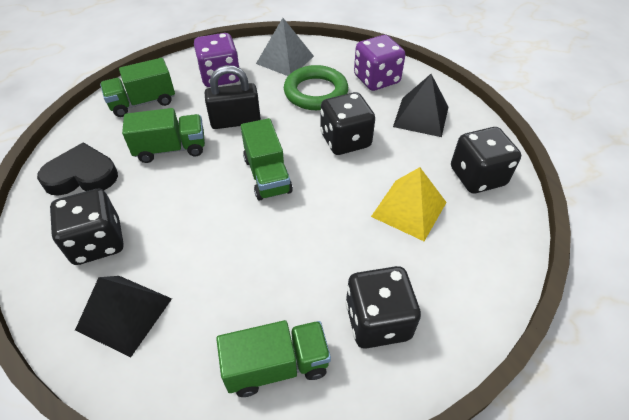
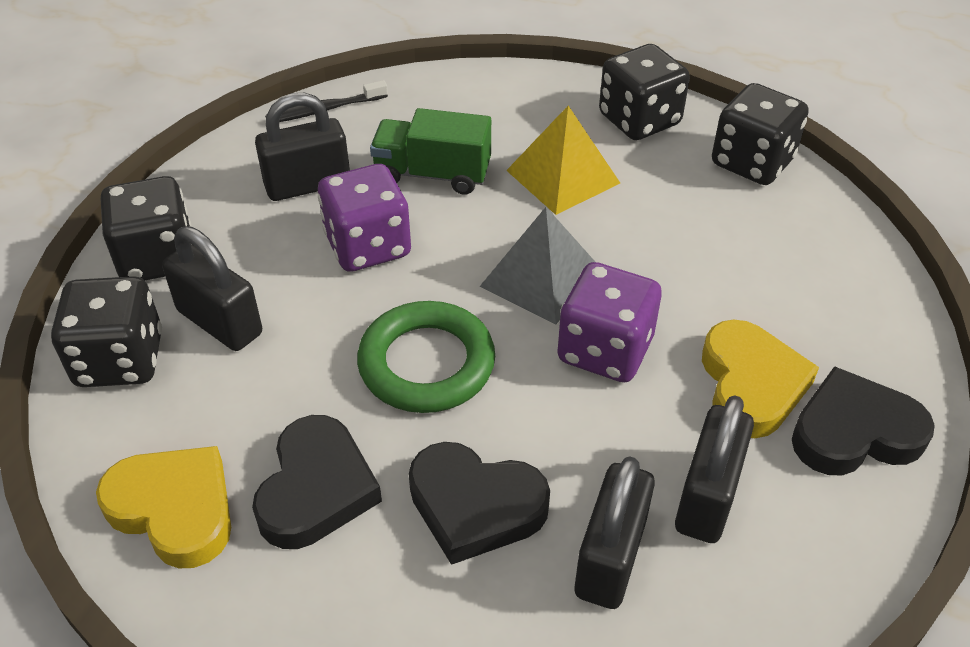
black heart: 1 -> 3
black padlock: 1 -> 4
black pyramid: 2 -> 0
black toothbrush: 0 -> 1
green truck: 4 -> 1
yellow heart: 0 -> 2

